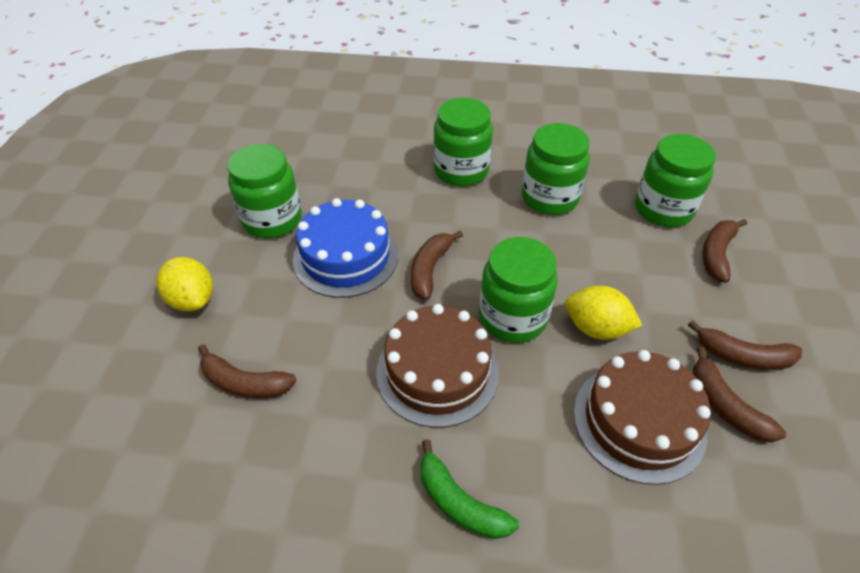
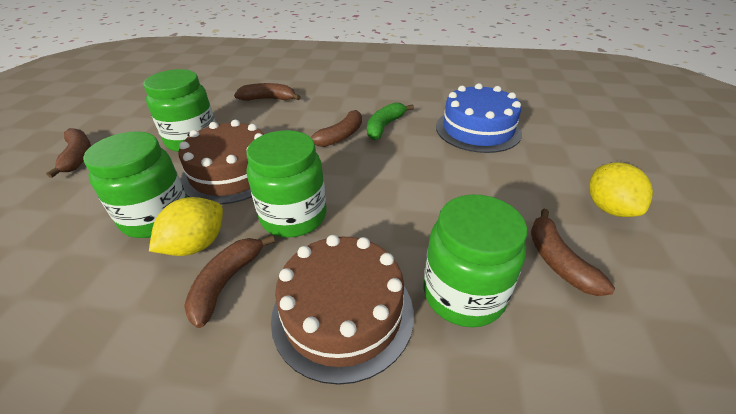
green jar: 5 -> 4

